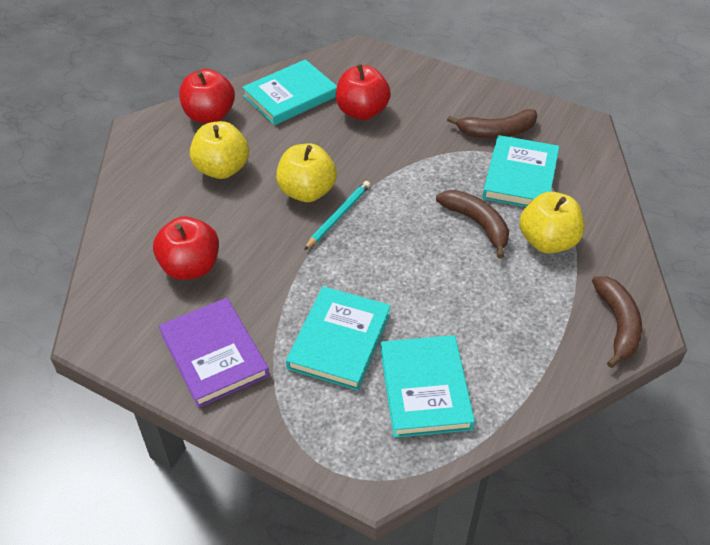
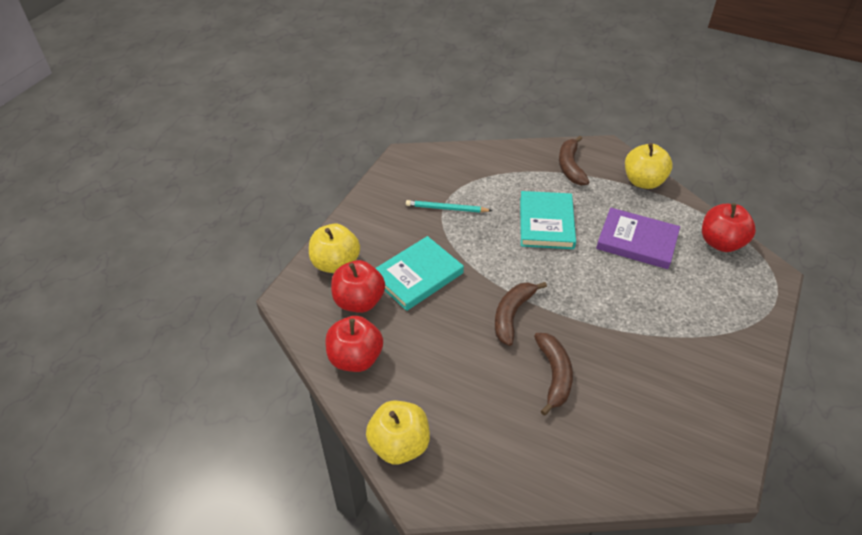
turquoise book: 4 -> 2

